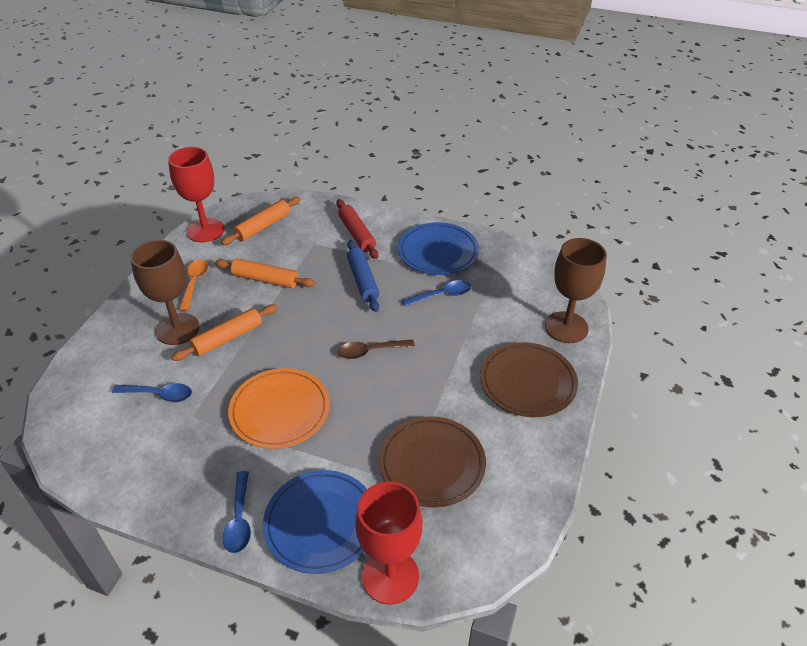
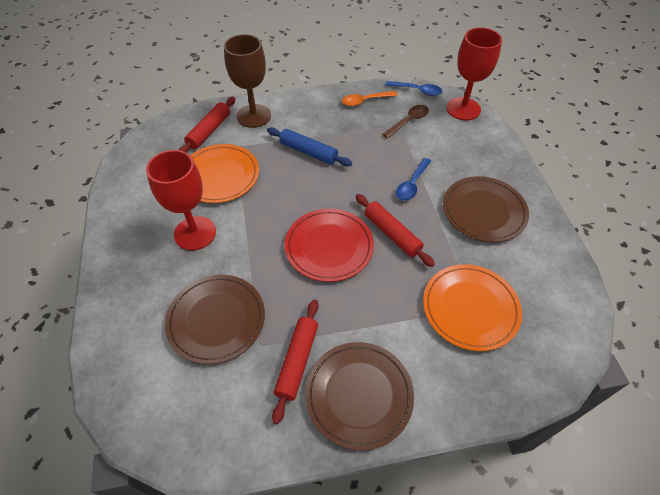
blue plate: 2 -> 0
blue spoon: 3 -> 2
brown goblet: 2 -> 1
brown plate: 2 -> 3
orange plate: 1 -> 2
orange rolling pin: 3 -> 0
red plate: 0 -> 1
red rolling pin: 1 -> 3

